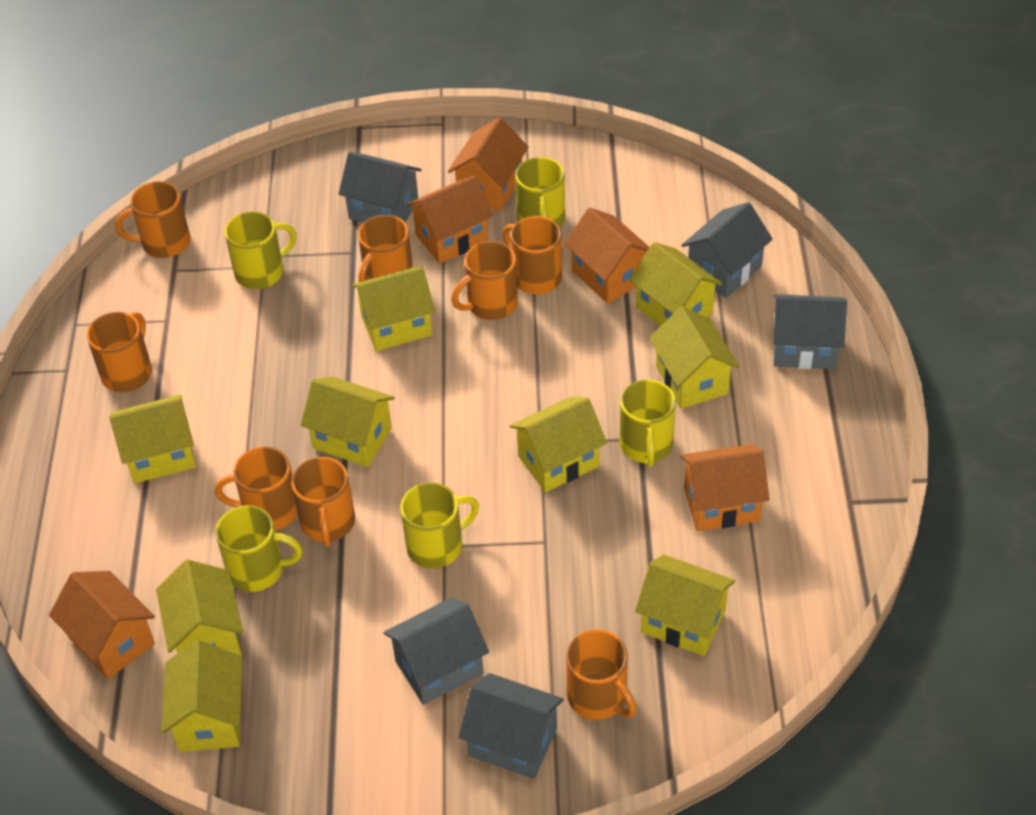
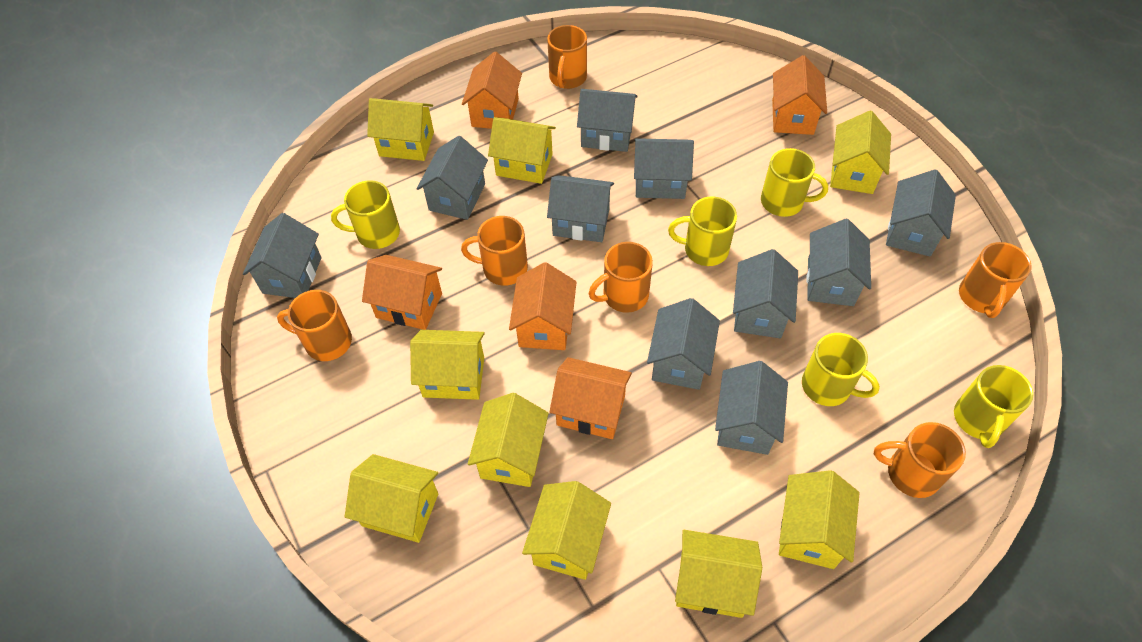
grey house: 5 -> 10
orange mug: 8 -> 6

